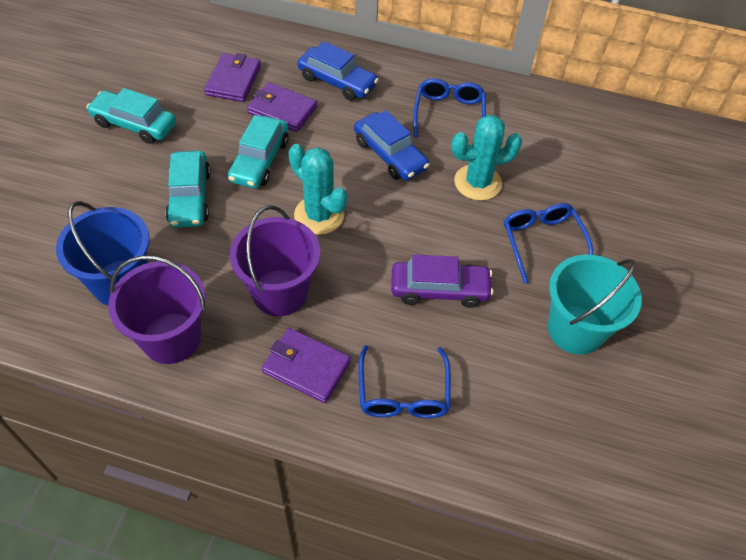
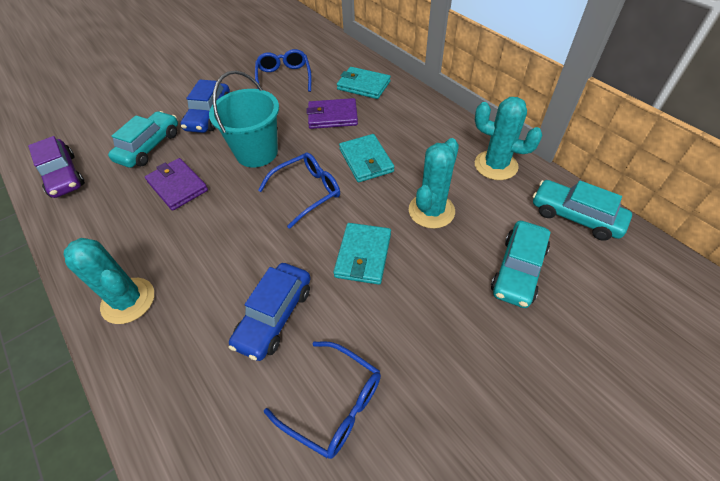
blue bucket: 1 -> 0
purple bucket: 2 -> 0
purple wallet: 3 -> 2
turquoise cactus: 2 -> 3
turquoise wallet: 0 -> 3

